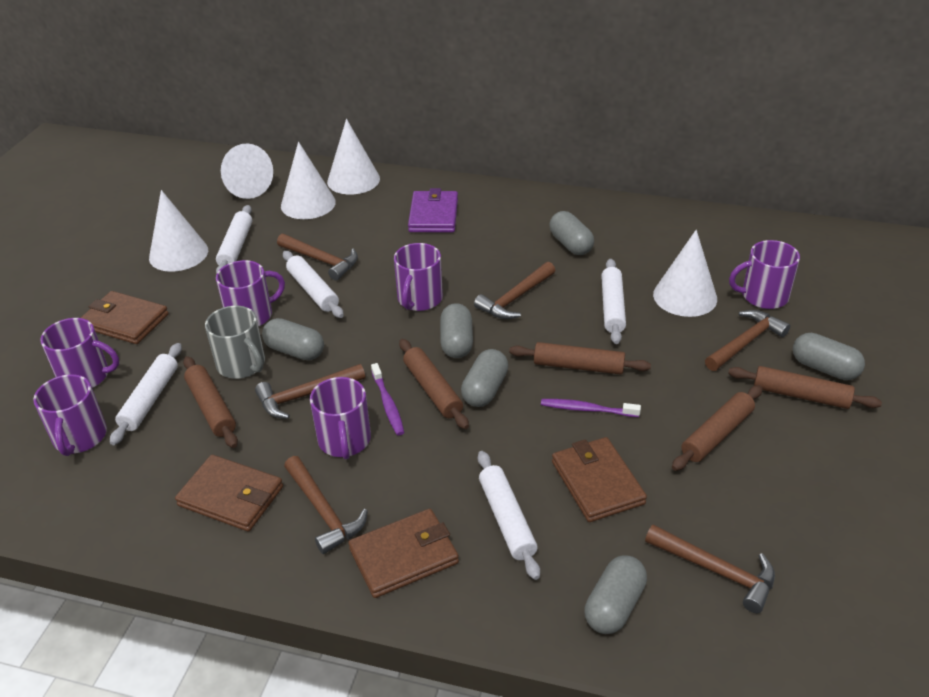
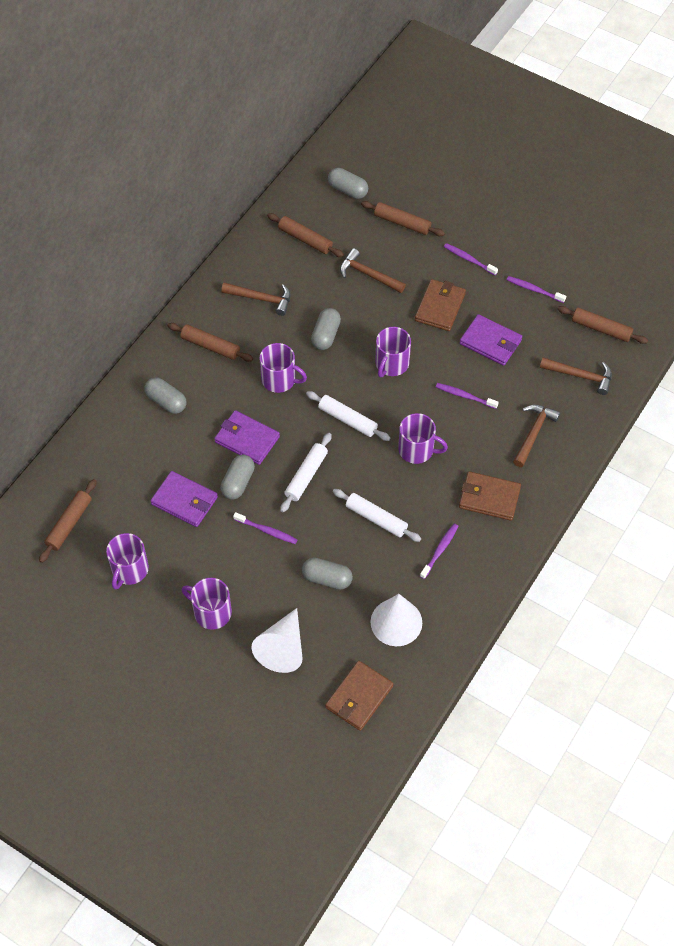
brown hammer: 6 -> 4
brown wallet: 4 -> 3
grey capsule: 6 -> 5
grey mug: 1 -> 0
purple mug: 6 -> 5
purple toothbrush: 2 -> 5
purple wallet: 1 -> 3
white cone: 5 -> 2
white rolling pin: 5 -> 3

